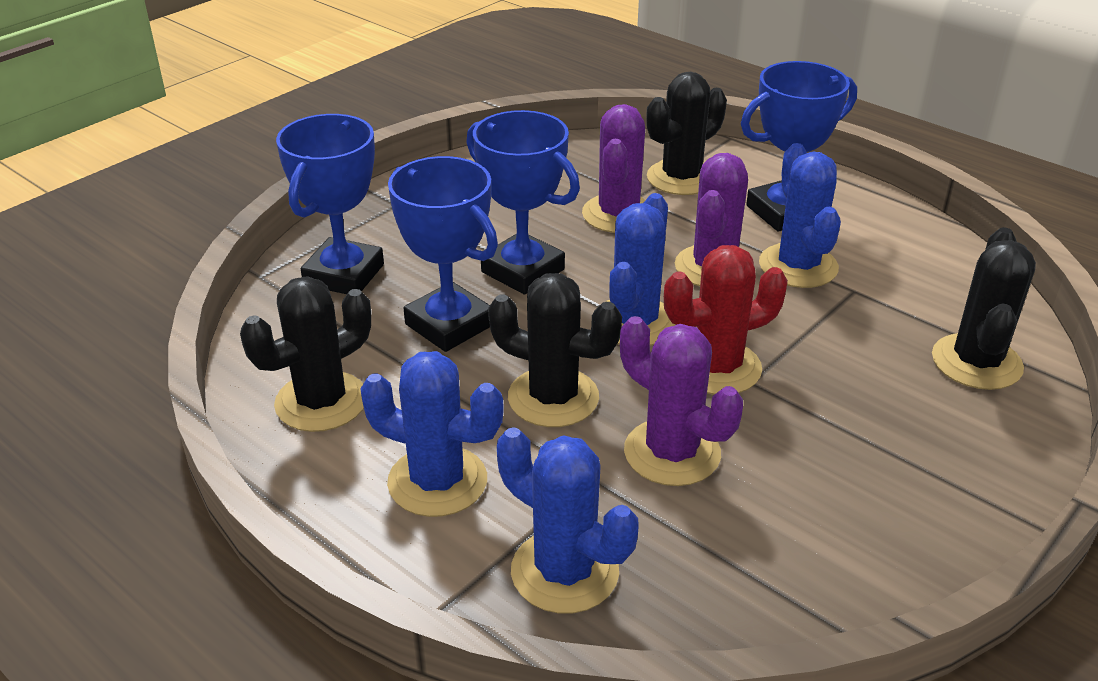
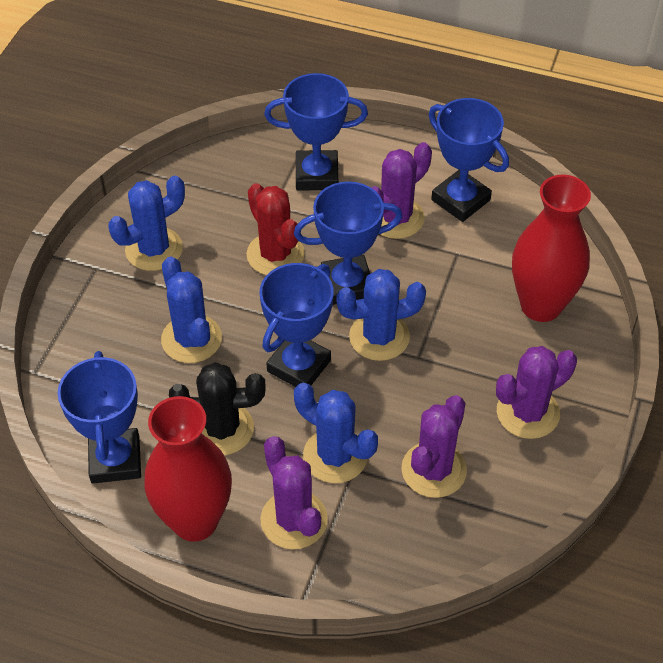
black cactus: 4 -> 1
blue trophy: 4 -> 5
purple cactus: 3 -> 4
red vase: 0 -> 2

